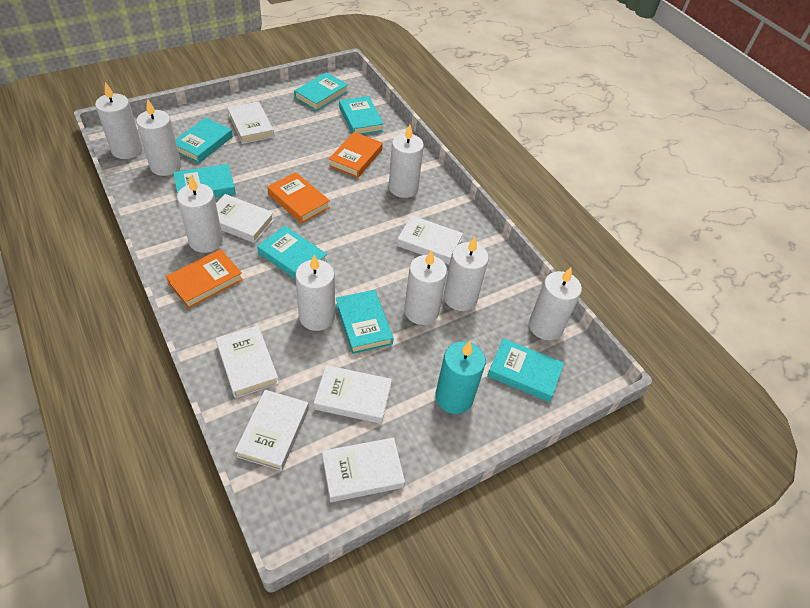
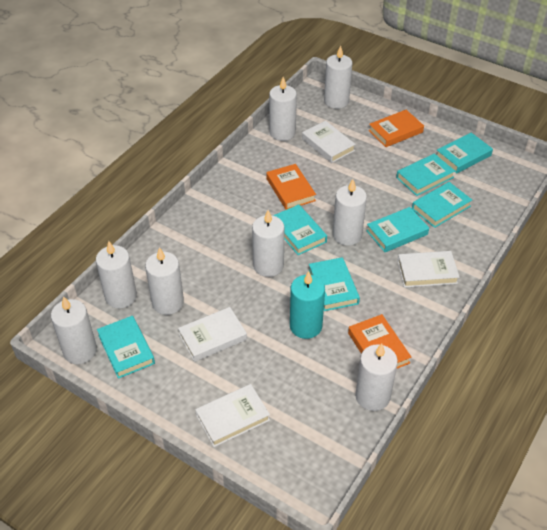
white book: 7 -> 4

